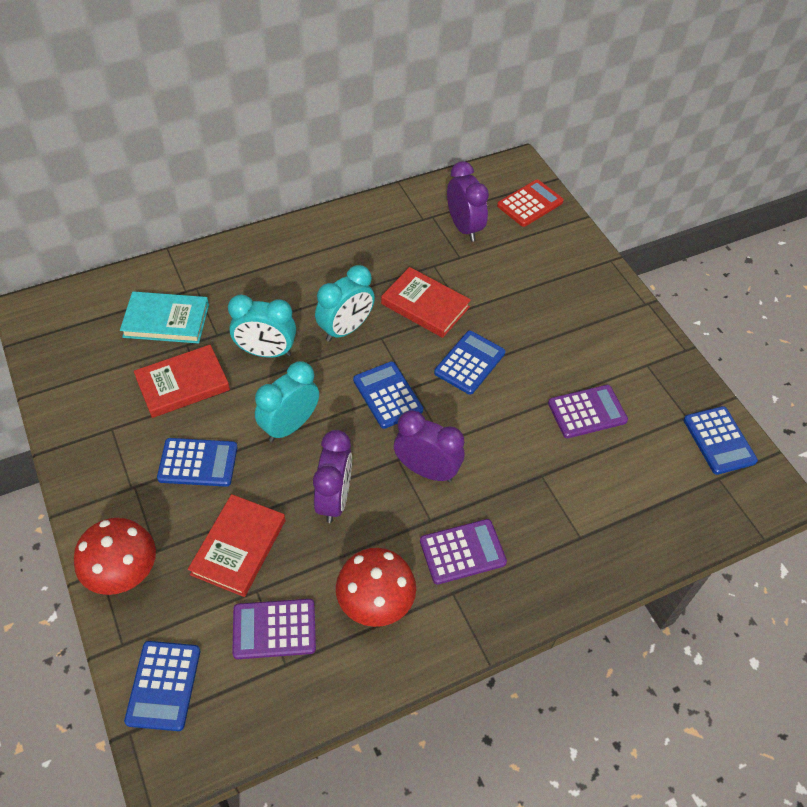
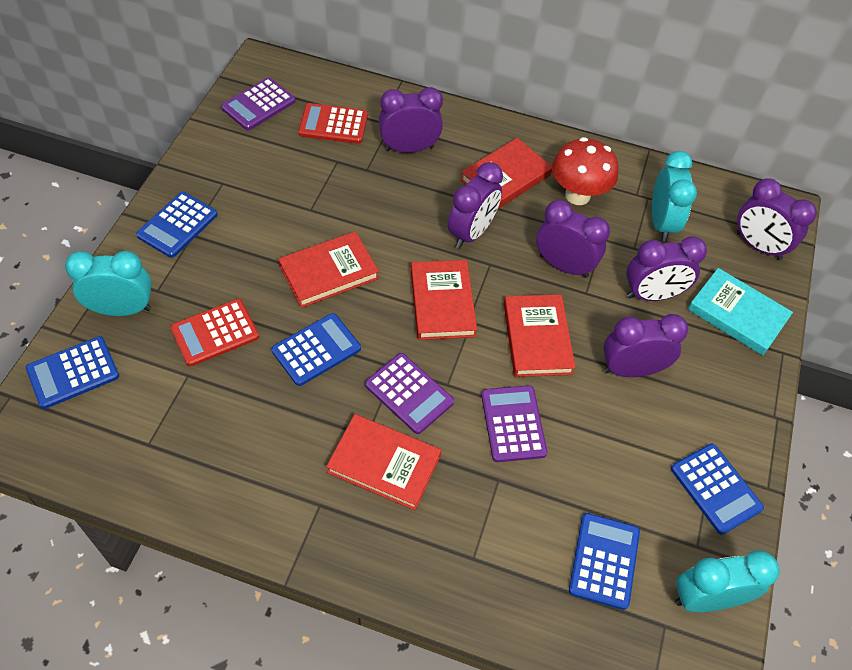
purple clock: 3 -> 6
red book: 3 -> 5
red calculator: 1 -> 2
red mushroom: 2 -> 1

